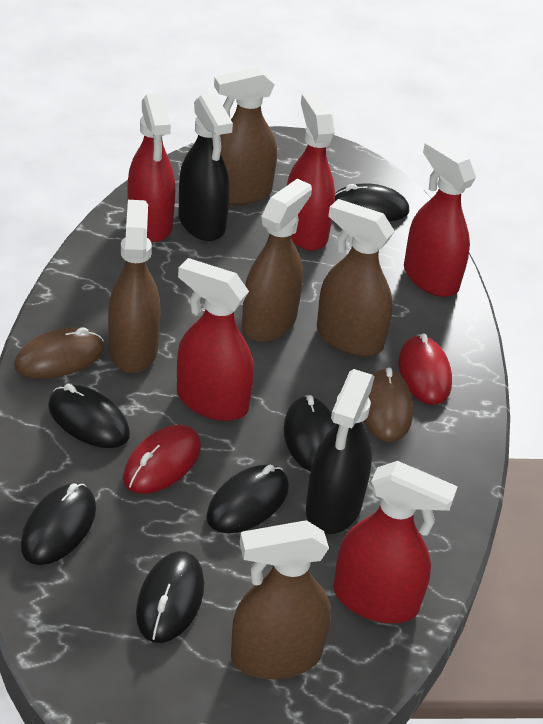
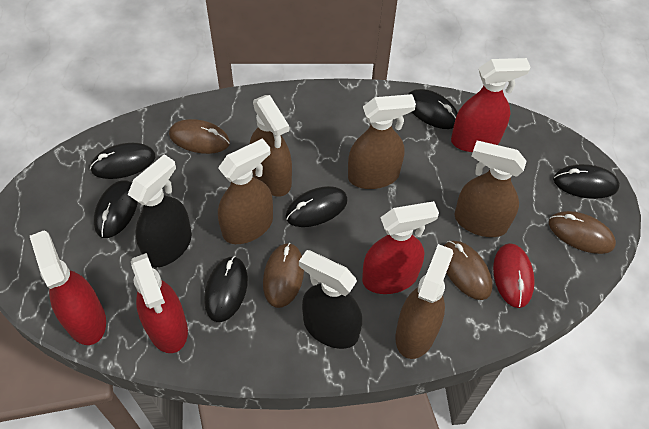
brown mouse: 2 -> 4
red mouse: 2 -> 1
red spray bottle: 5 -> 4

